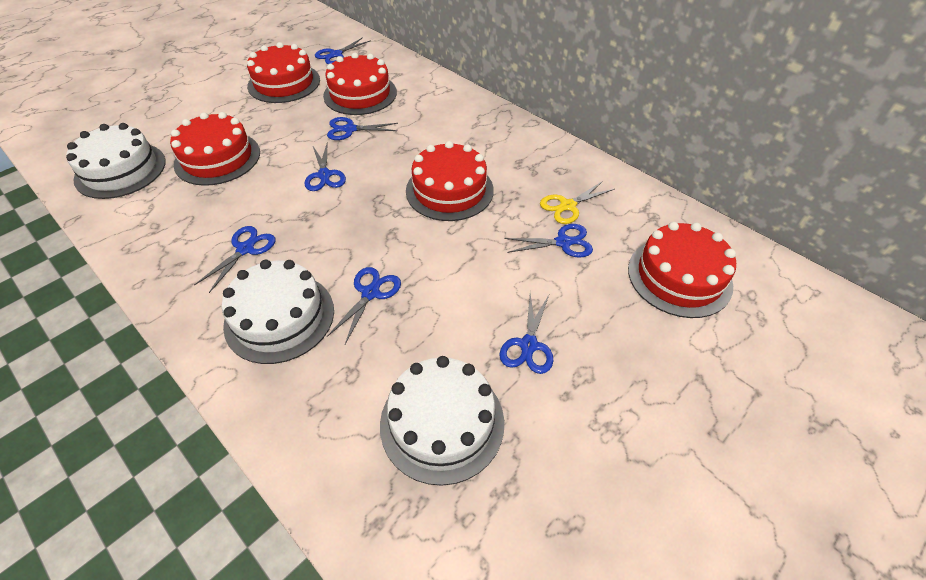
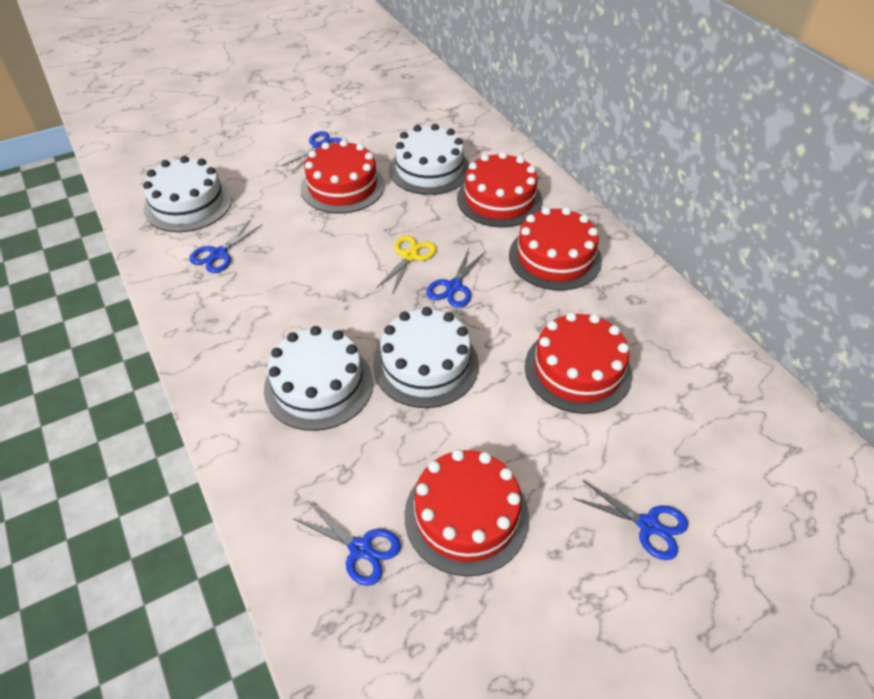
blue scissors: 7 -> 5
white cake: 3 -> 4

